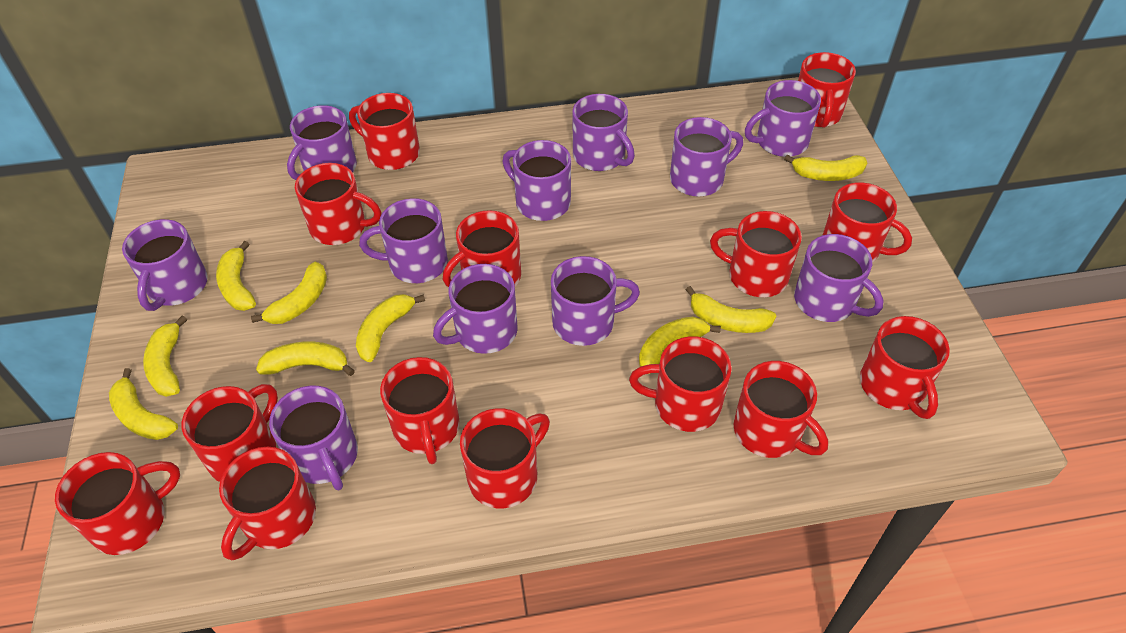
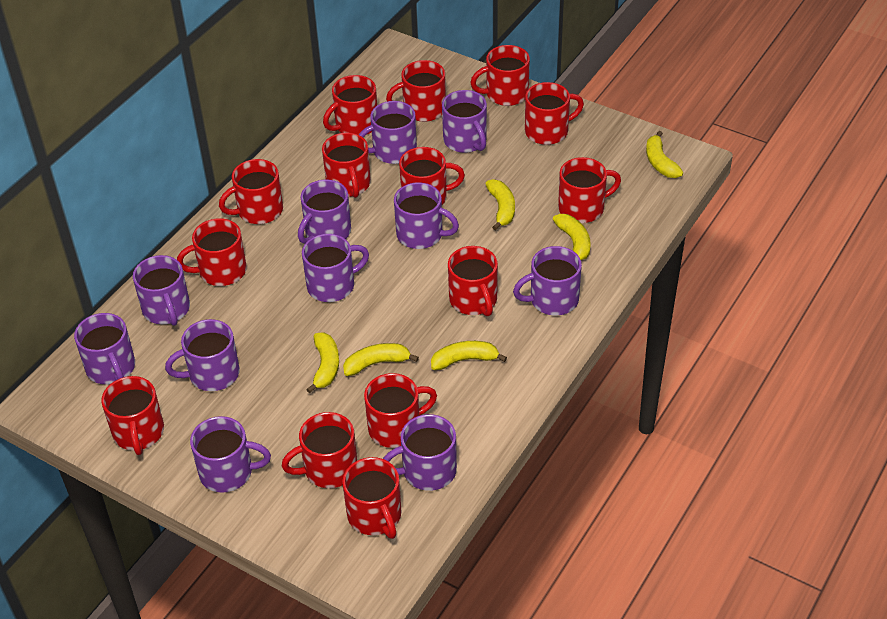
yellow banana: 9 -> 6

